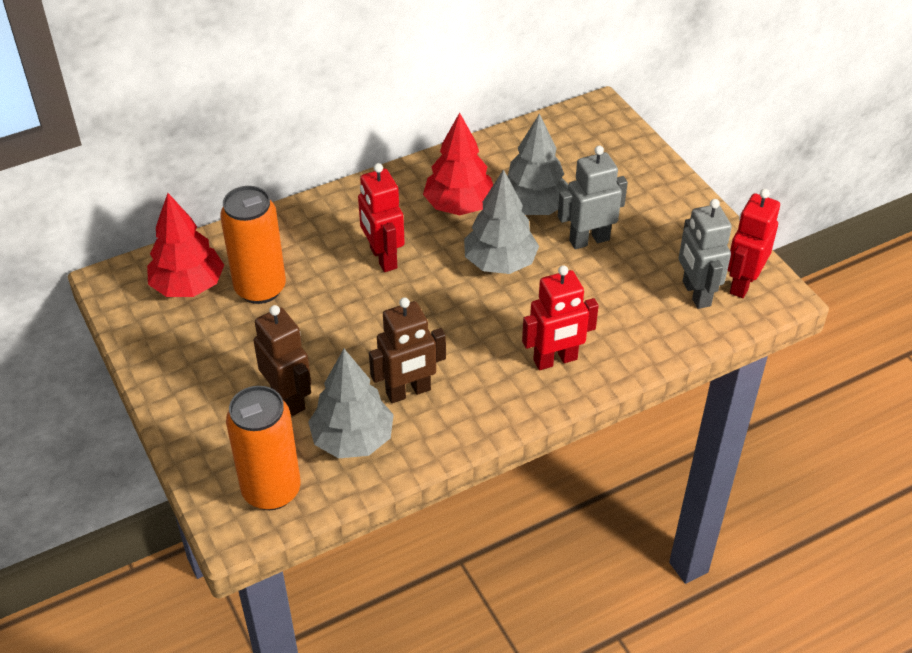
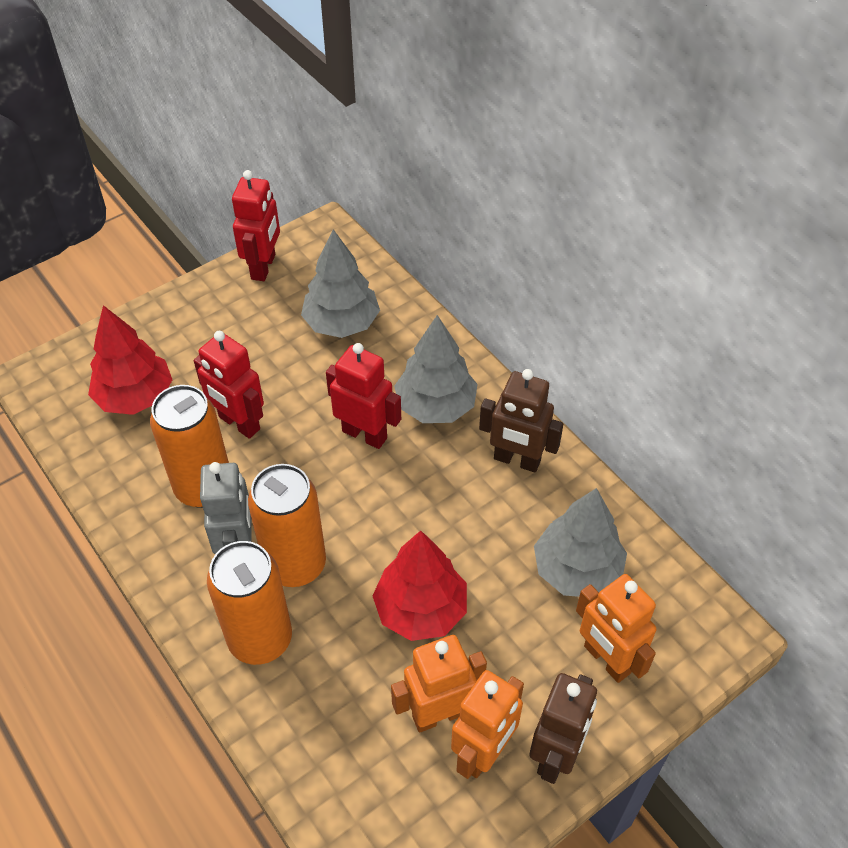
grey robot: 2 -> 1
orange can: 2 -> 3
orange robot: 0 -> 3

